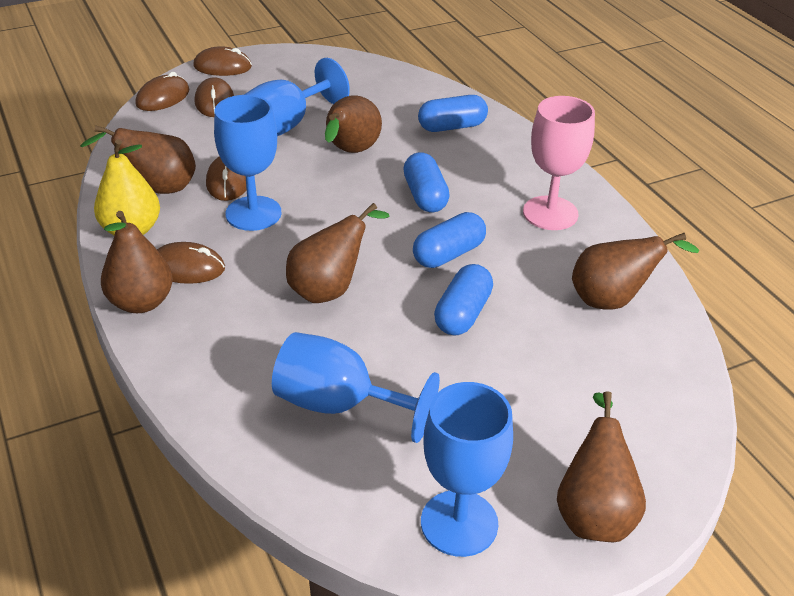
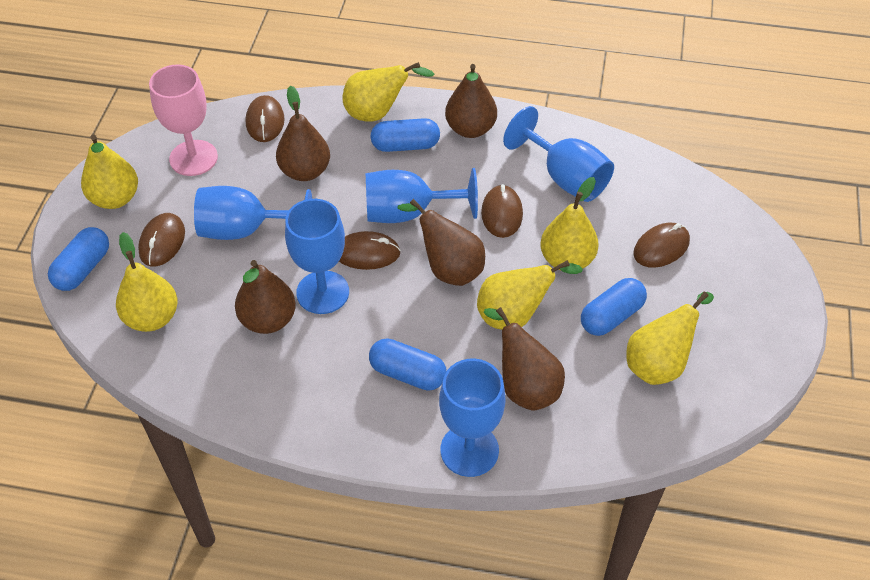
blue goblet: 4 -> 5
brown pear: 6 -> 5
yellow pear: 1 -> 6

